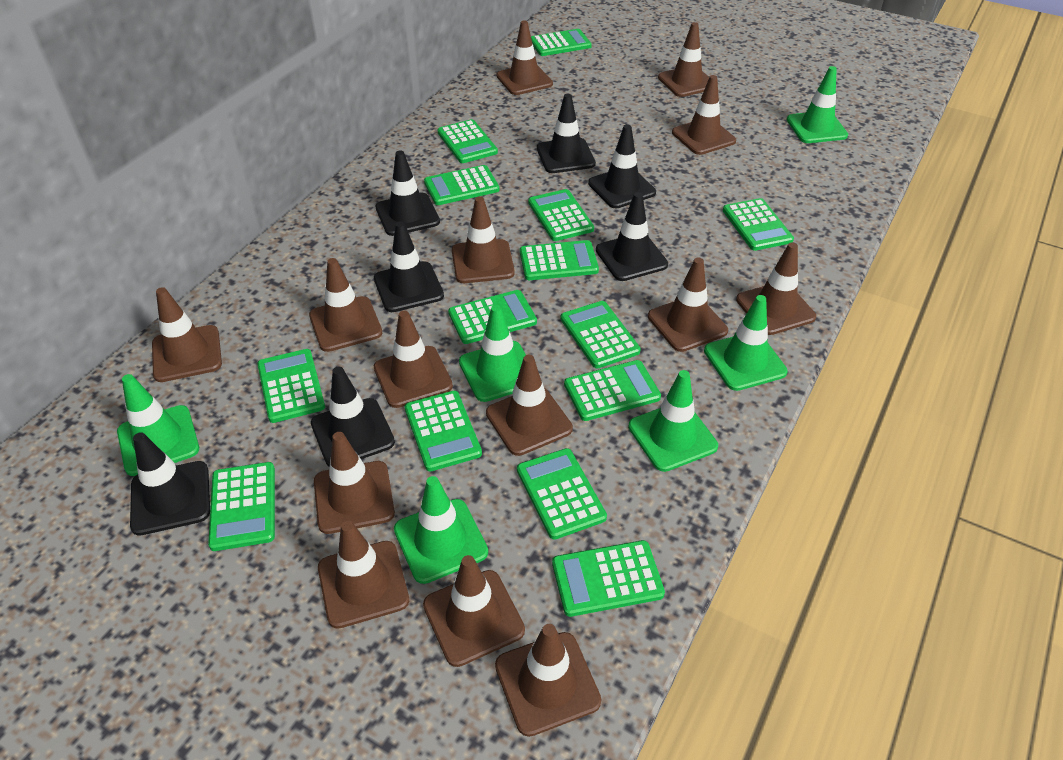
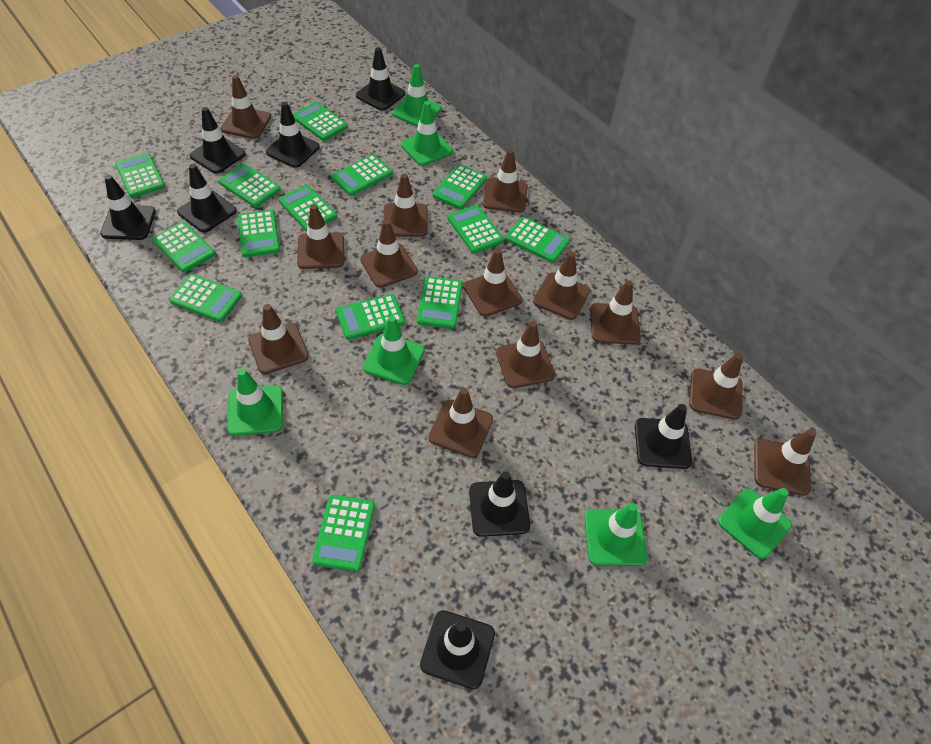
black traffic cone: 7 -> 8
brown traffic cone: 14 -> 13

